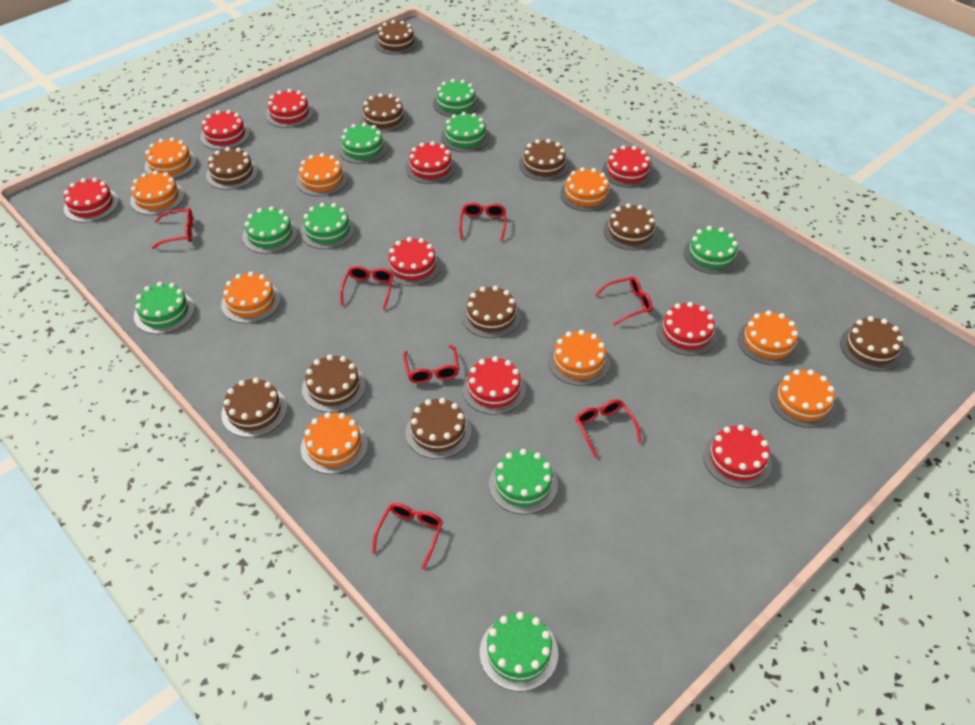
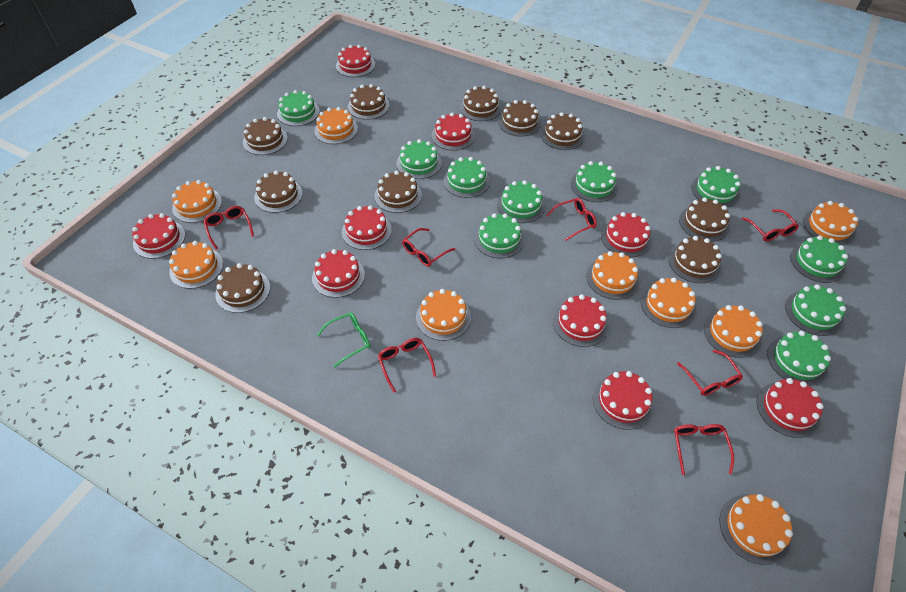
green cake: 9 -> 10
green glasses: 0 -> 1

